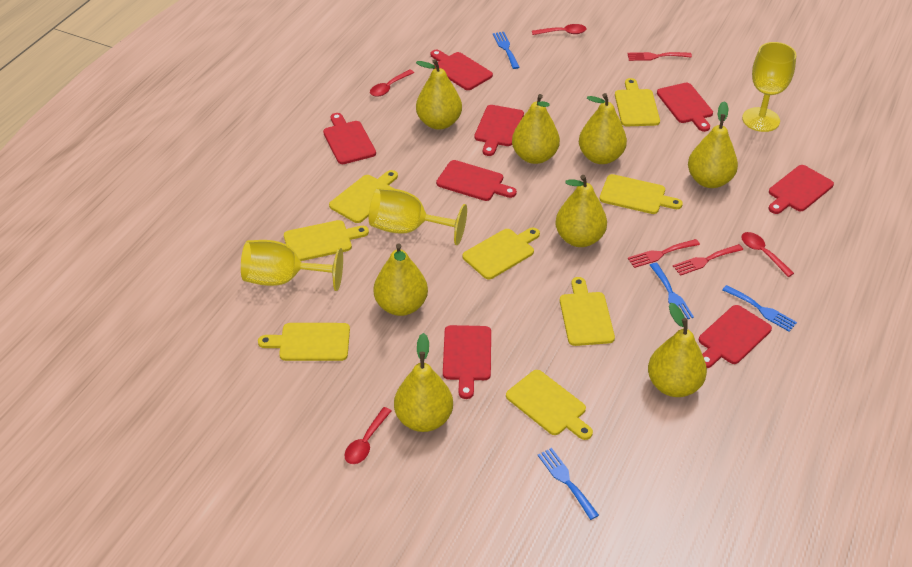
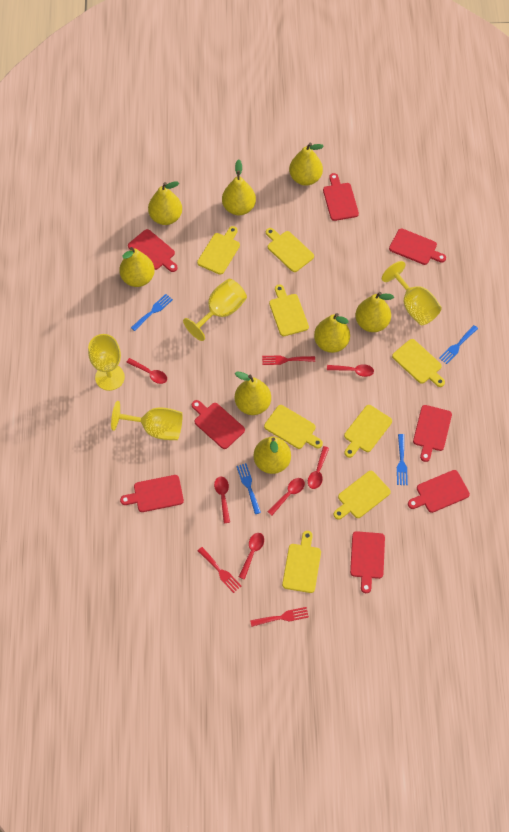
red spoon: 4 -> 6
yellow goblet: 3 -> 4

